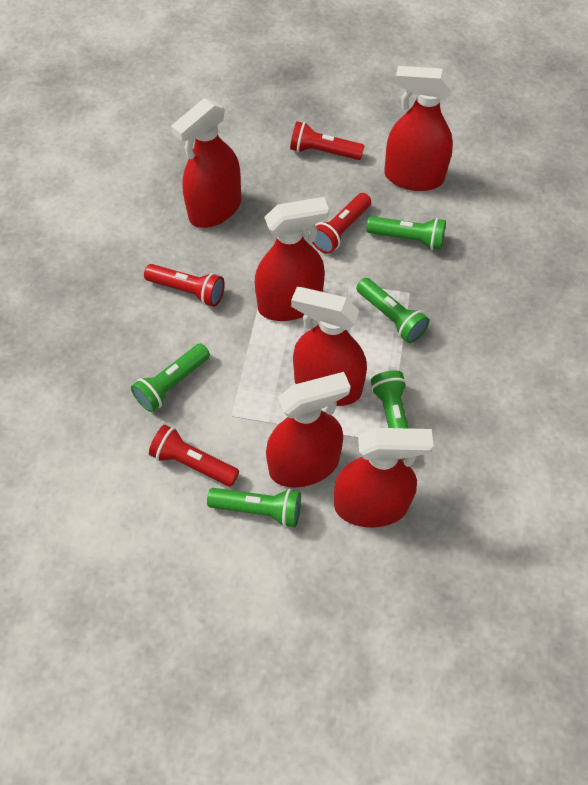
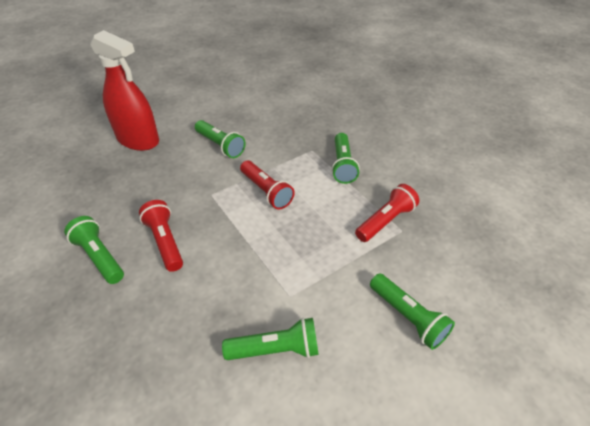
red flashlight: 4 -> 3
red spray bottle: 6 -> 1

